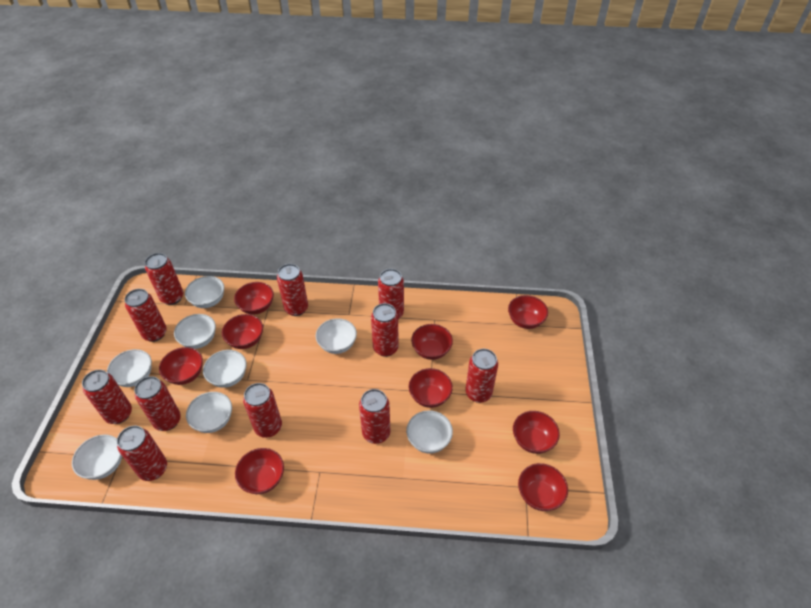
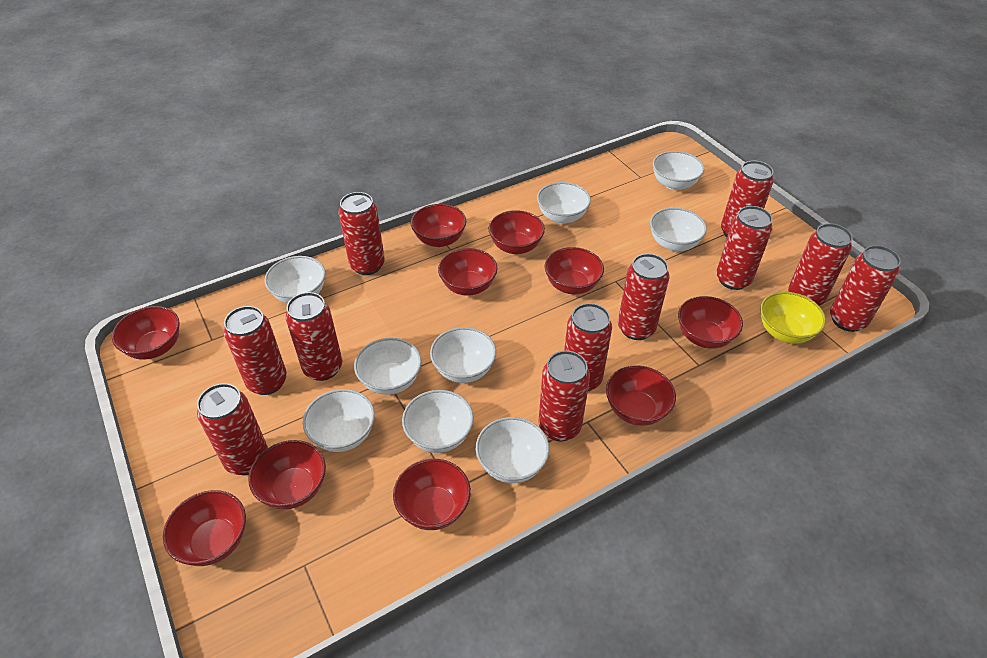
red bowl: 9 -> 10
white bowl: 8 -> 9
yellow bowl: 0 -> 1

